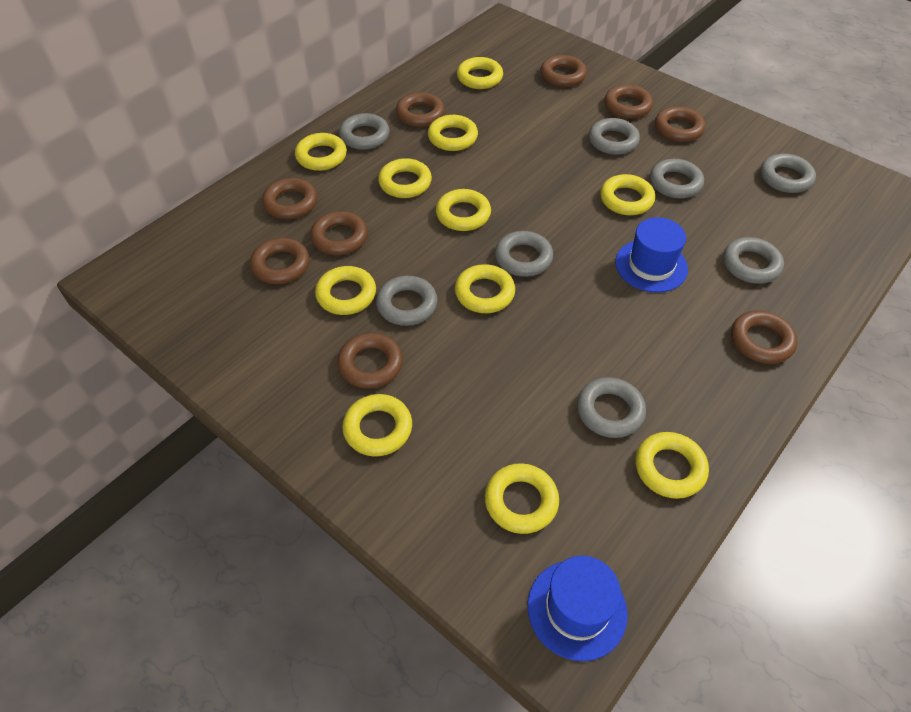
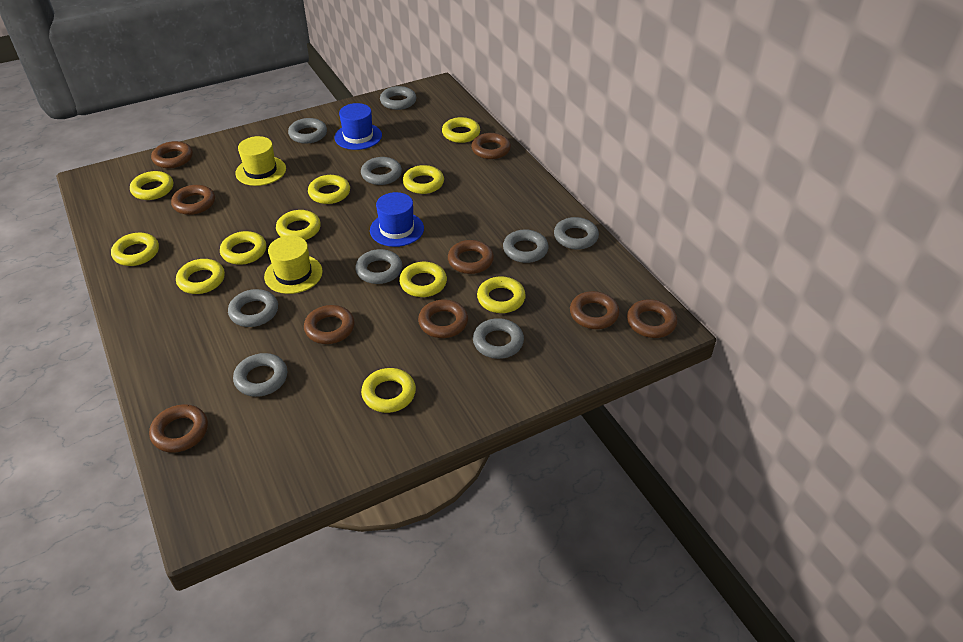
grey ring: 8 -> 9
yellow hat: 0 -> 2

